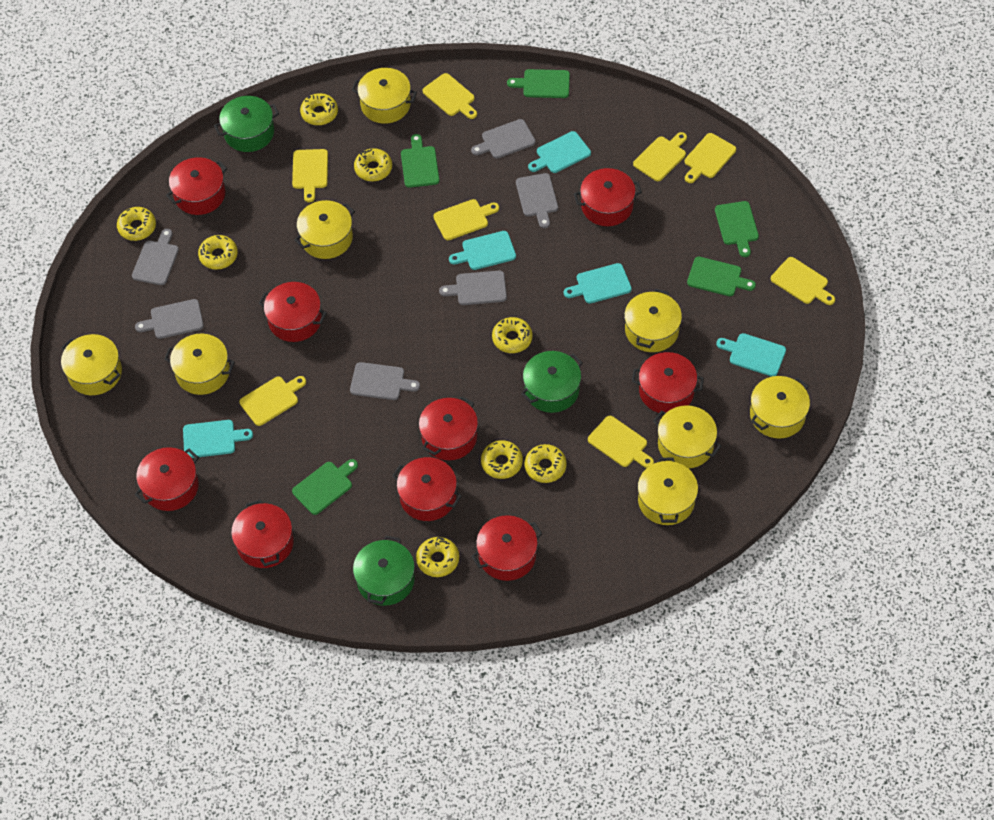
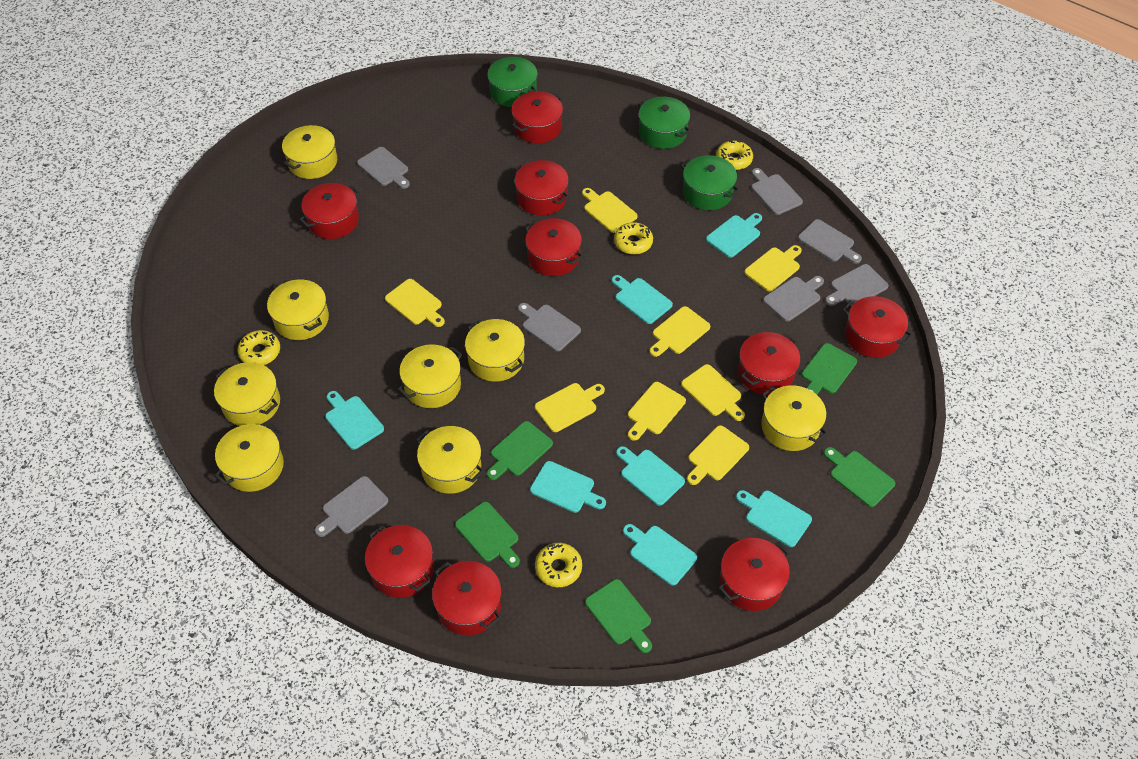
grey cutting board: 6 -> 7
turquoise cutting board: 5 -> 7
yellow donut: 8 -> 4

